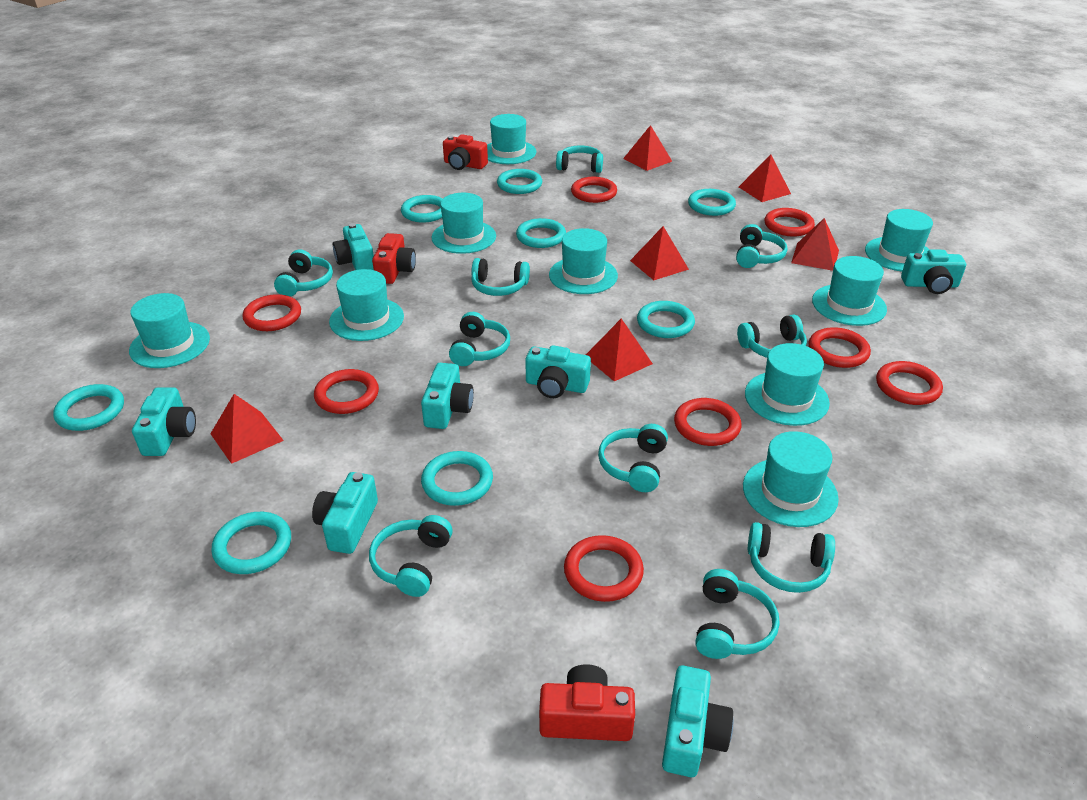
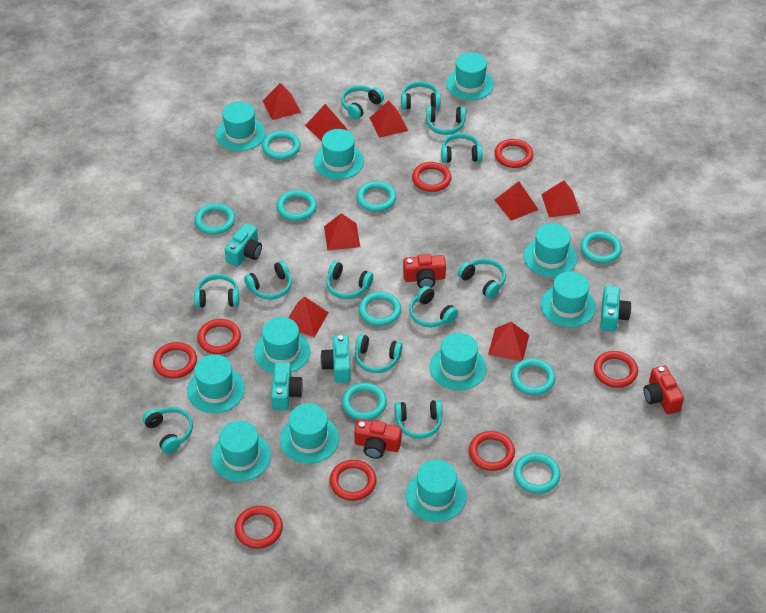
red pyramid: 6 -> 8
turquoise camera: 7 -> 4
turquoise hat: 9 -> 11
turquoise headphones: 10 -> 12
turquoise ring: 8 -> 9

